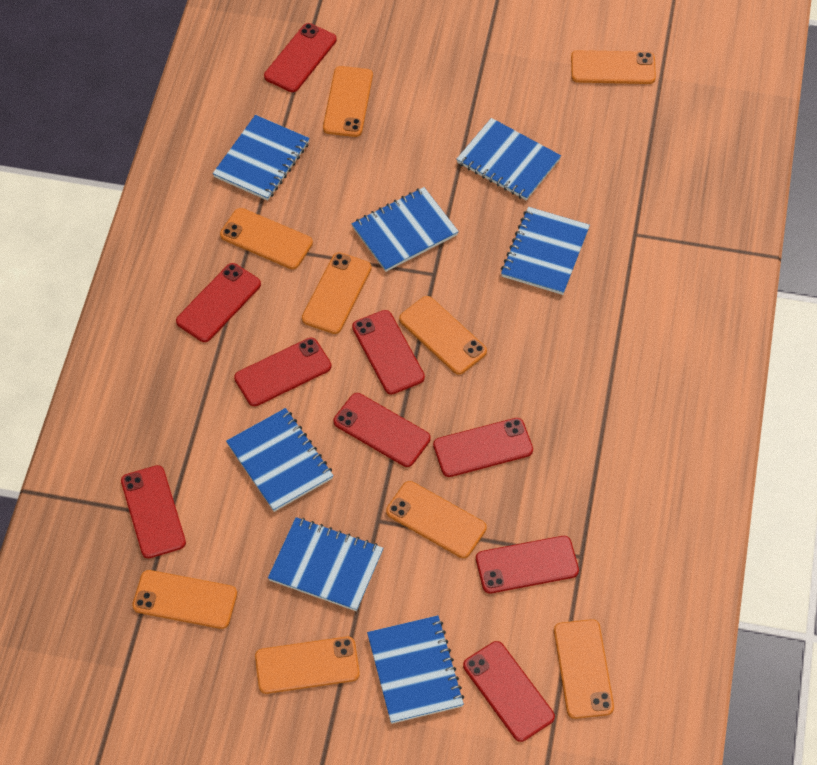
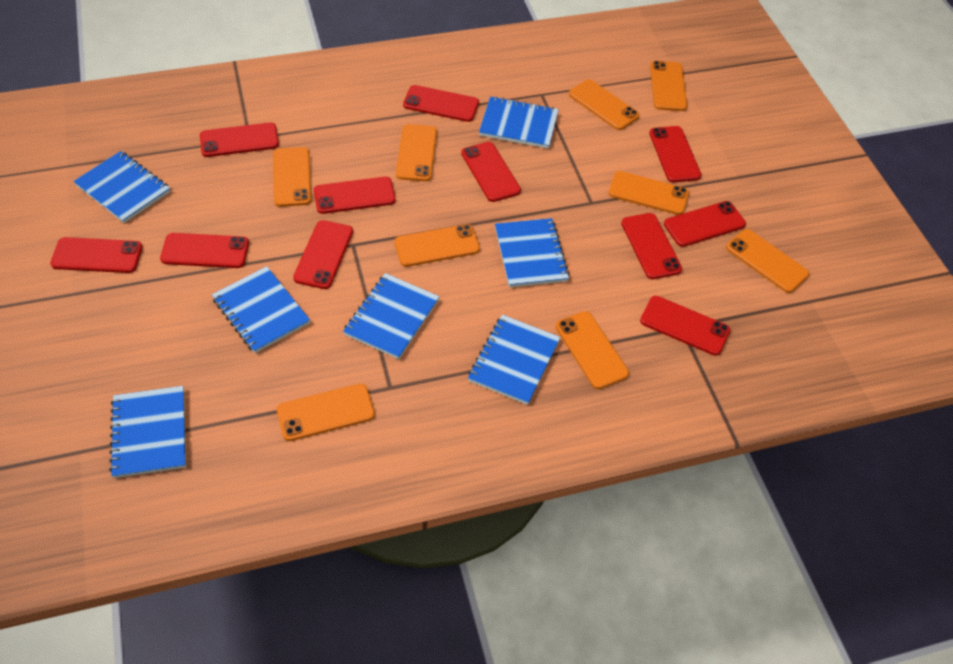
red phone: 9 -> 11

